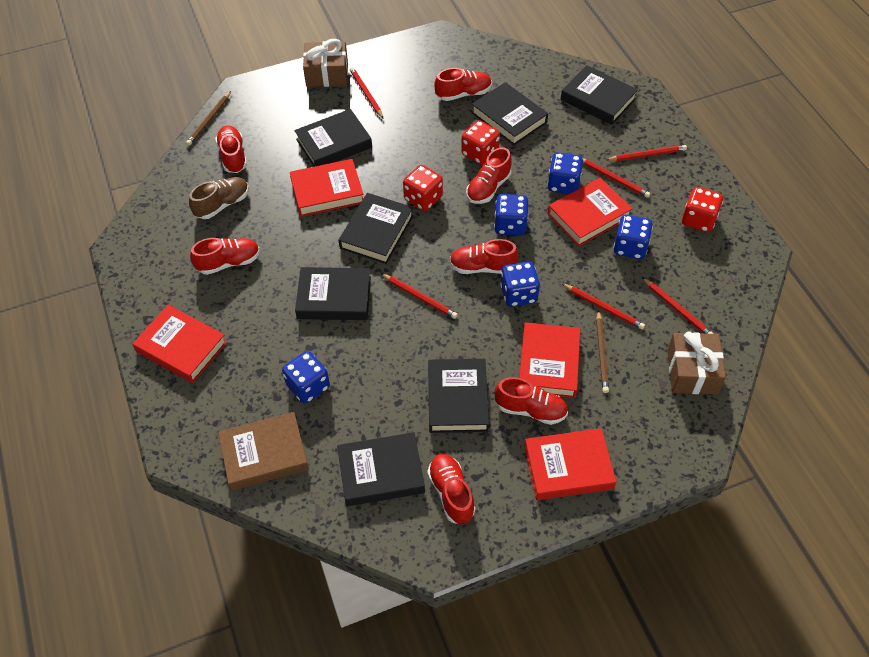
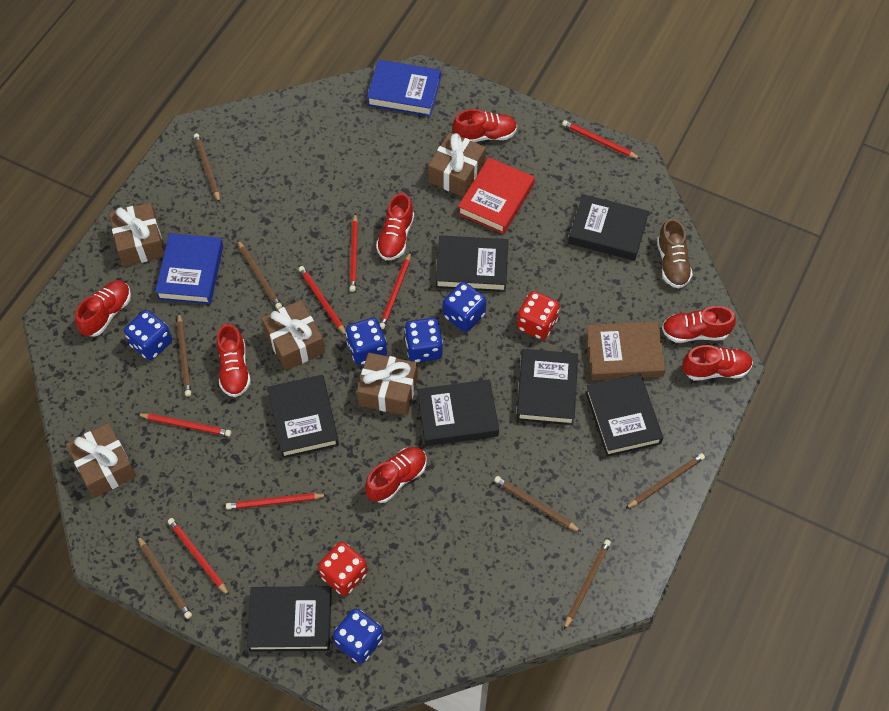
blue book: 0 -> 2
brown gift: 2 -> 5
brown pencil: 2 -> 7
red book: 5 -> 1
red dice: 3 -> 2
red pencil: 6 -> 7

